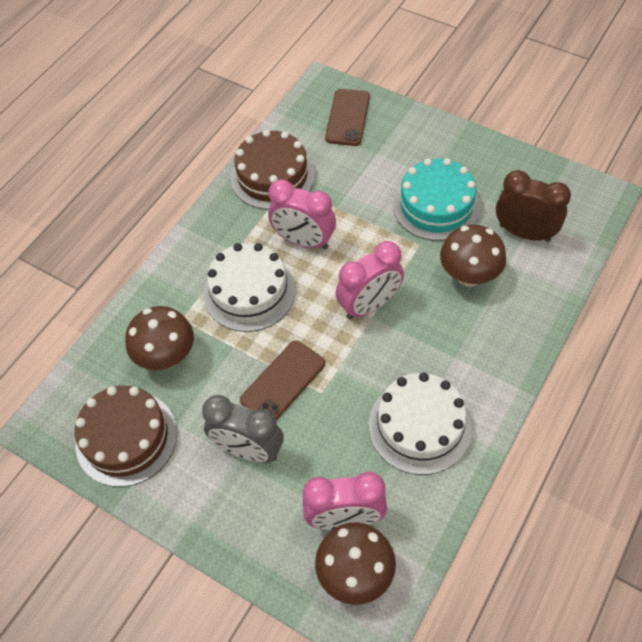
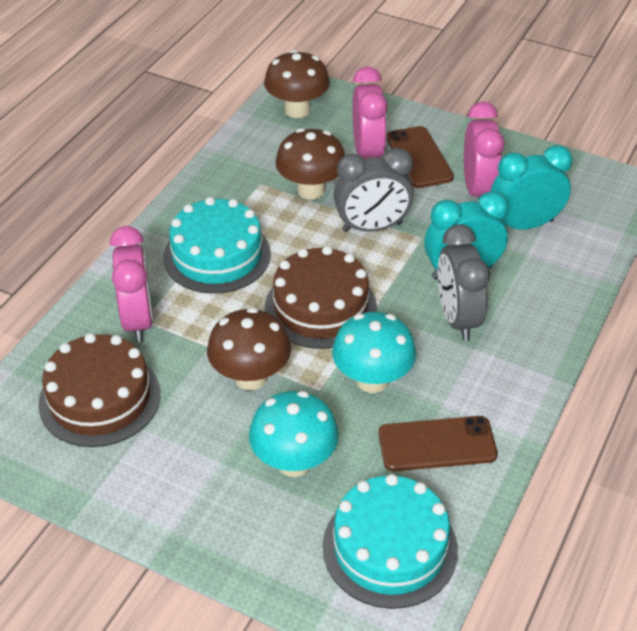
brown clock: 1 -> 0
grey clock: 1 -> 2
turquoise cake: 1 -> 2
turquoise clock: 0 -> 2
turquoise mushroom: 0 -> 2
white cake: 2 -> 0

